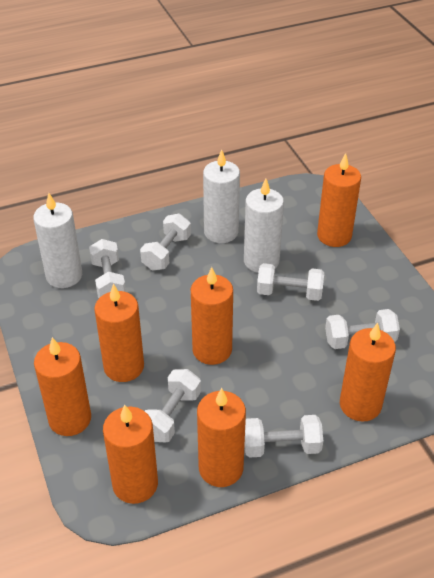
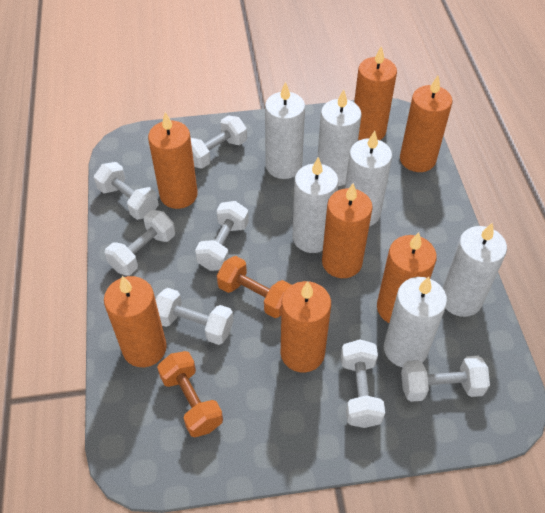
orange dumbbell: 0 -> 2
white candle: 3 -> 6
white dumbbell: 6 -> 7

